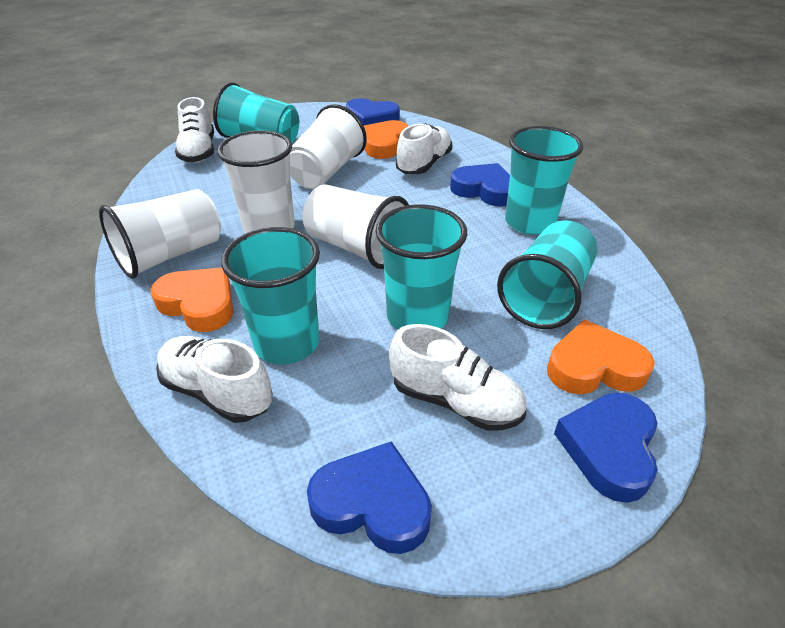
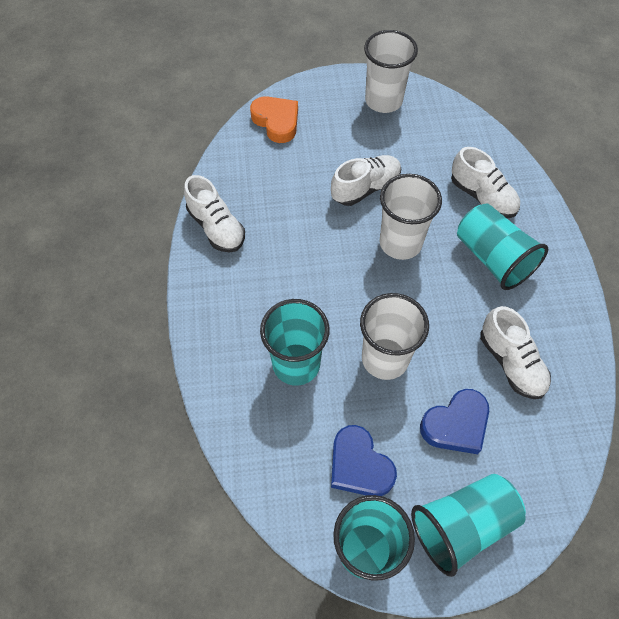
blue heart: 4 -> 2
orange heart: 3 -> 1
turquoise cup: 5 -> 4
white cup: 4 -> 3

